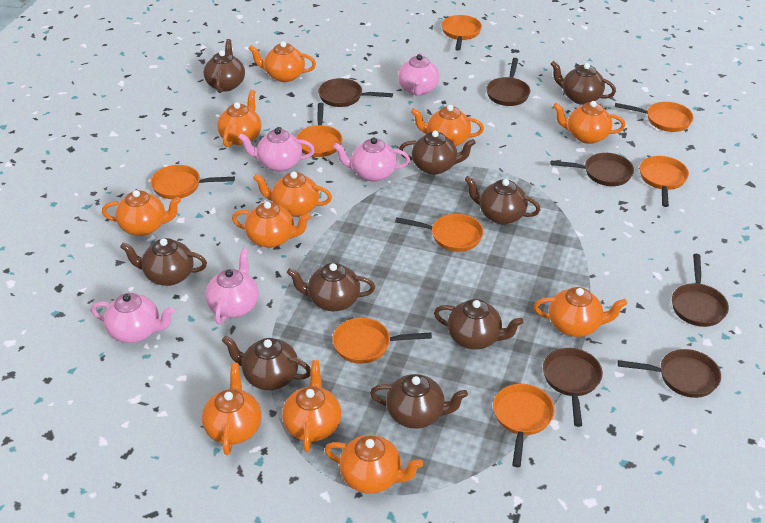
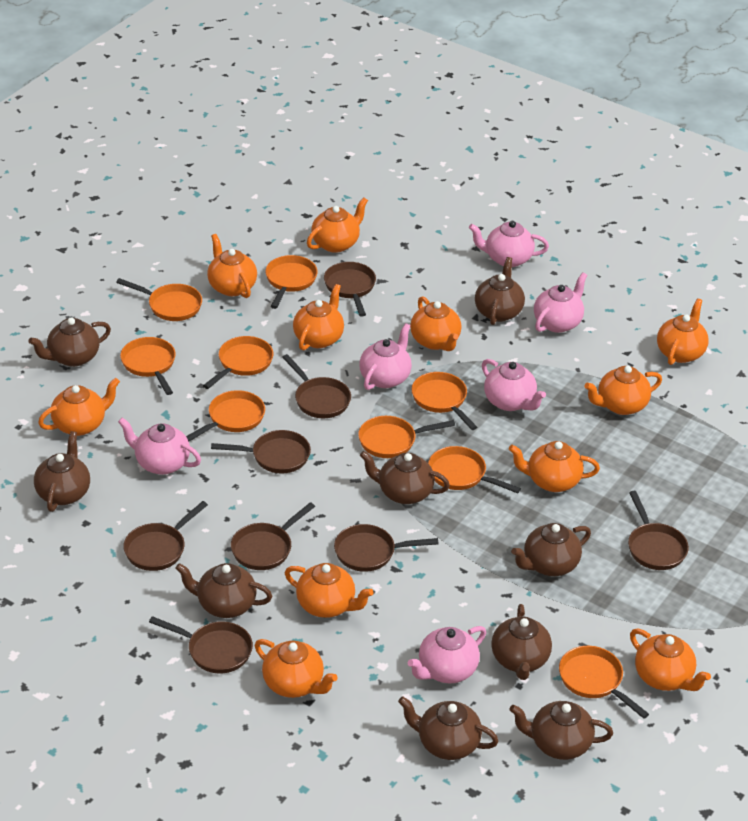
brown pan: 6 -> 8
orange pan: 8 -> 9
pink teapot: 5 -> 6

